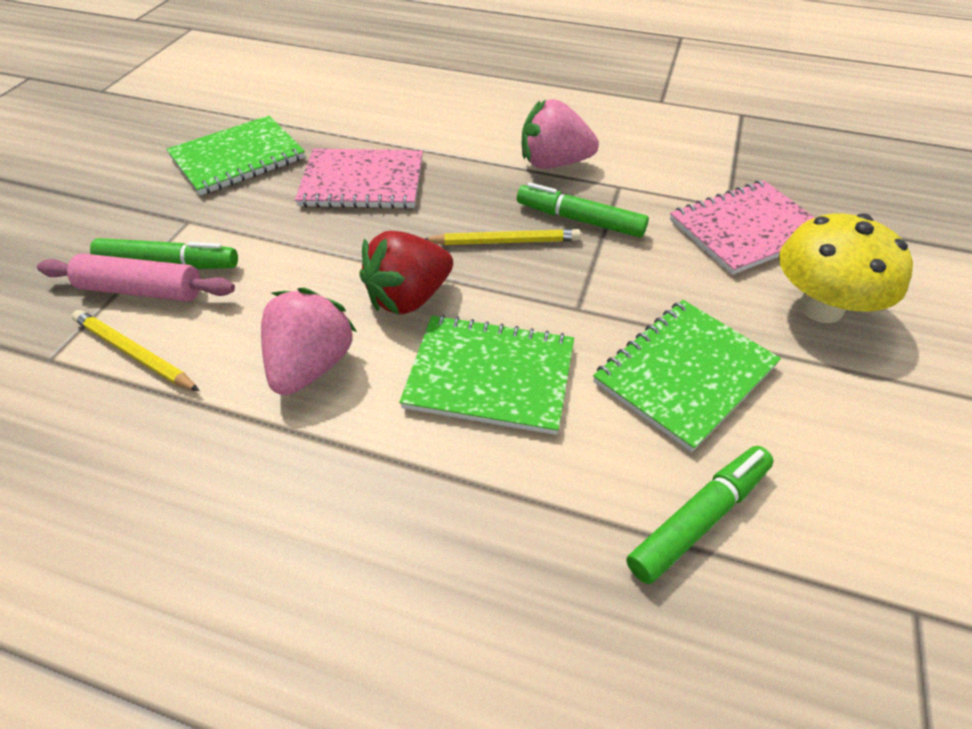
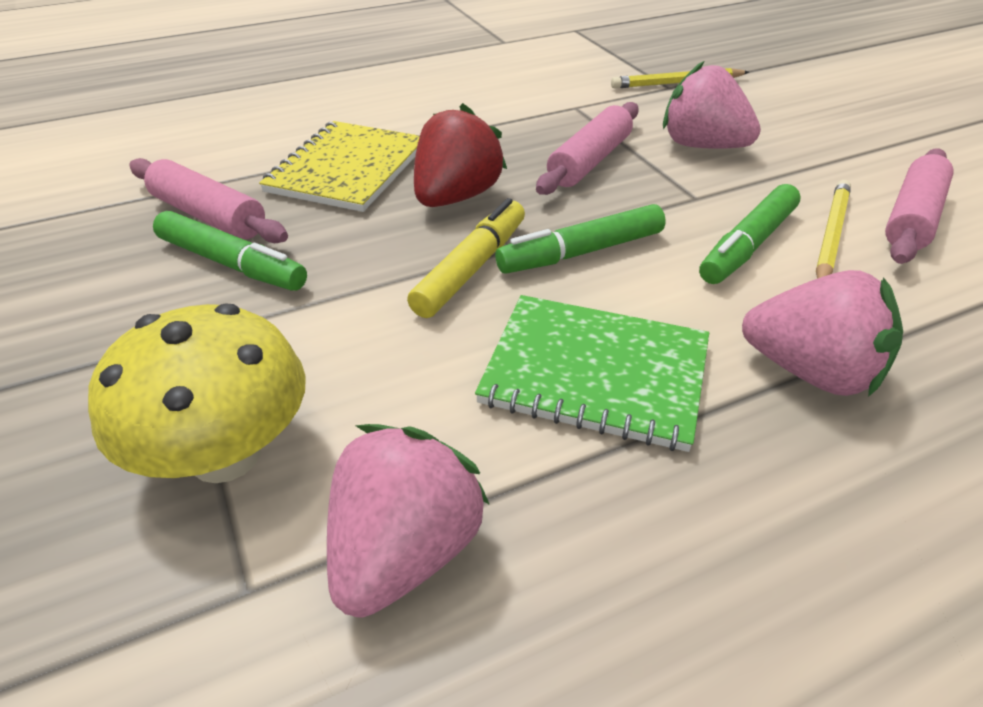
green notebook: 3 -> 1
pink notebook: 2 -> 0
pink rolling pin: 1 -> 3
pink strawberry: 2 -> 3
yellow marker: 0 -> 1
yellow notebook: 0 -> 1

